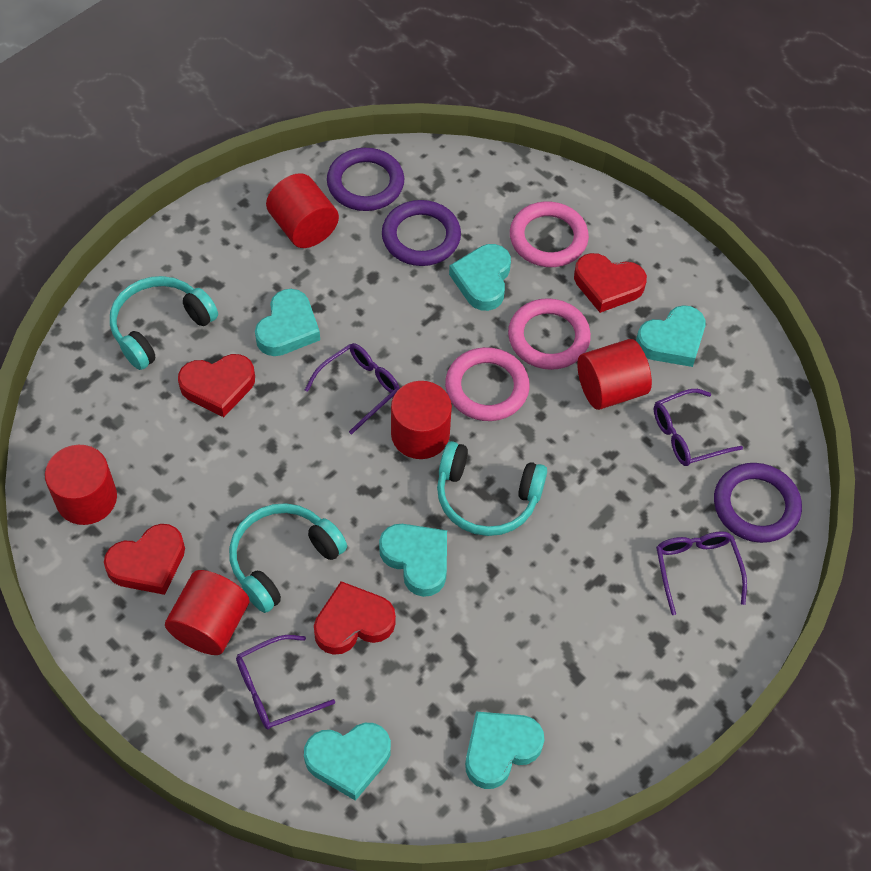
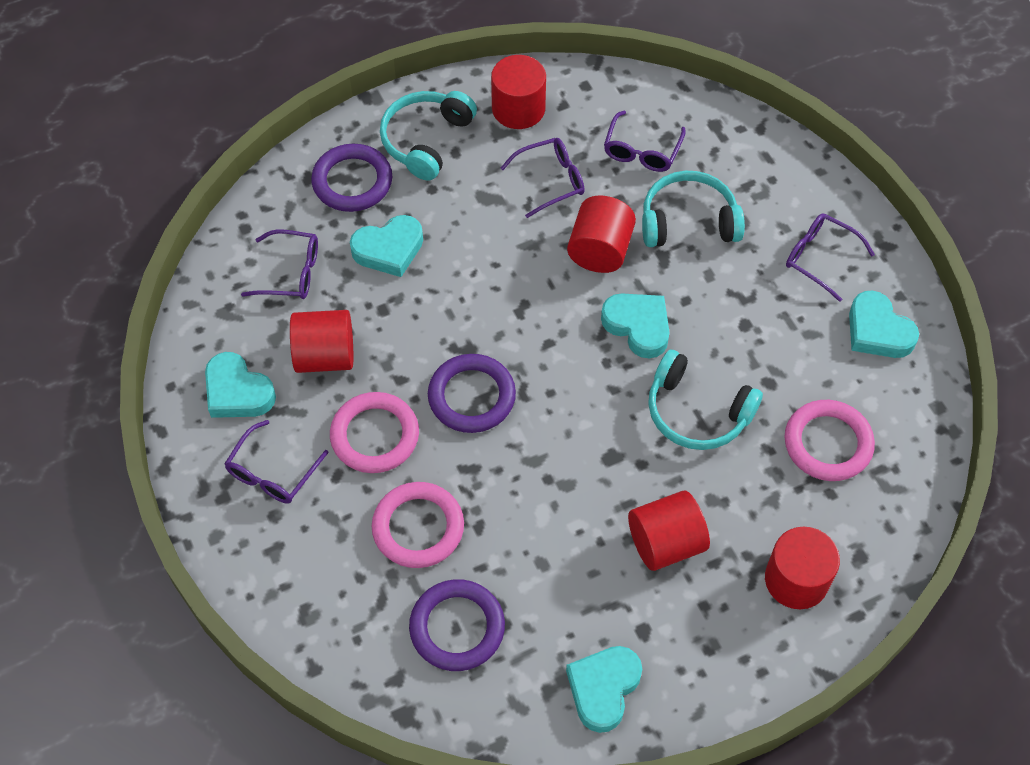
purple glasses: 4 -> 5
red heart: 4 -> 0
turquoise heart: 6 -> 5

